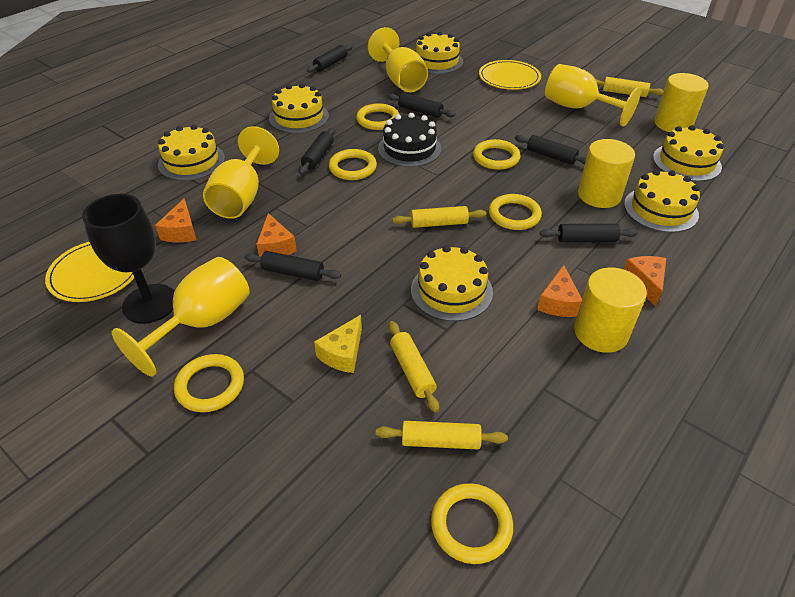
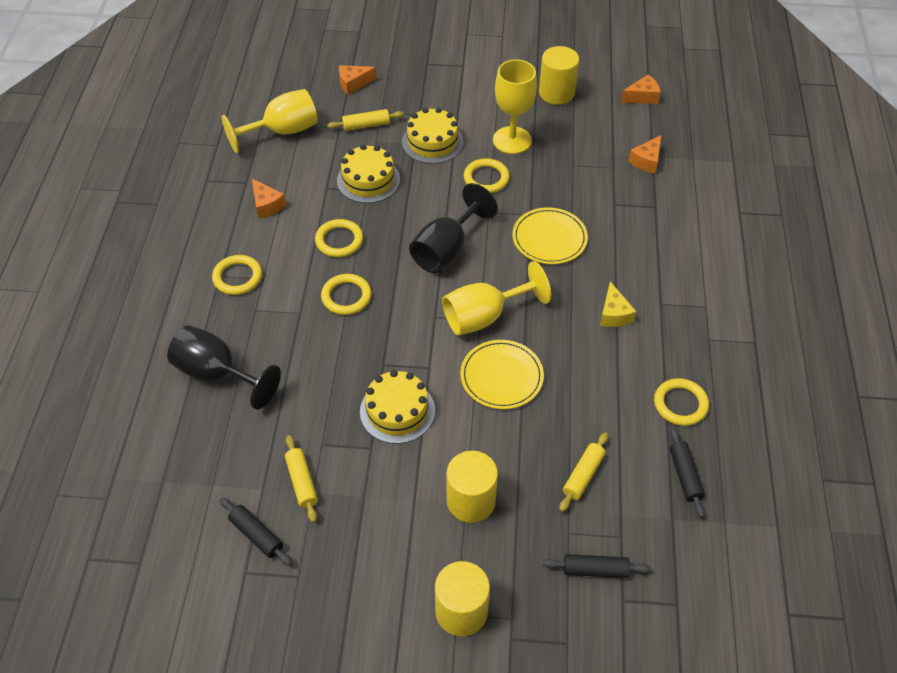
black cake: 1 -> 0
black goblet: 1 -> 2
black rolling pin: 6 -> 3
yellow cake: 6 -> 3
yellow goblet: 4 -> 3
yellow ring: 6 -> 5
yellow rolling pin: 4 -> 3

